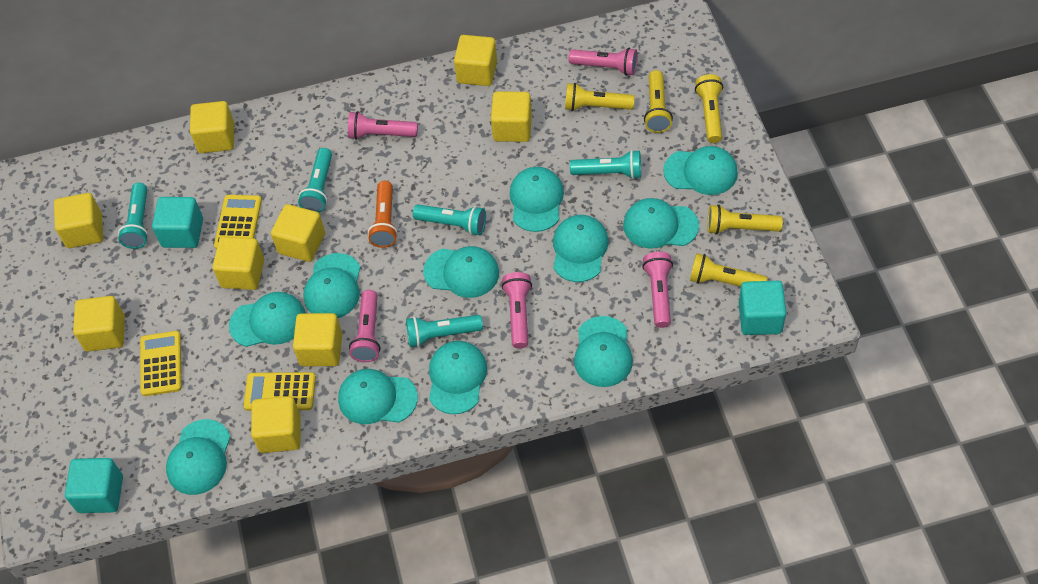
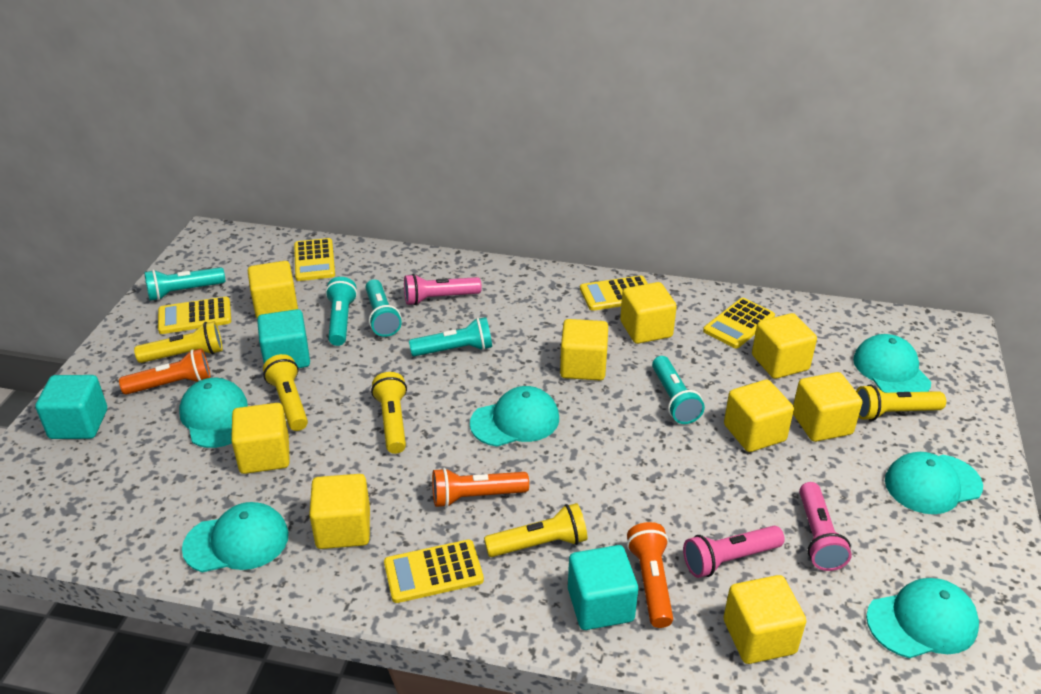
orange flashlight: 1 -> 3
pink flashlight: 5 -> 3
turquoise cap: 11 -> 6
yellow calculator: 3 -> 5

